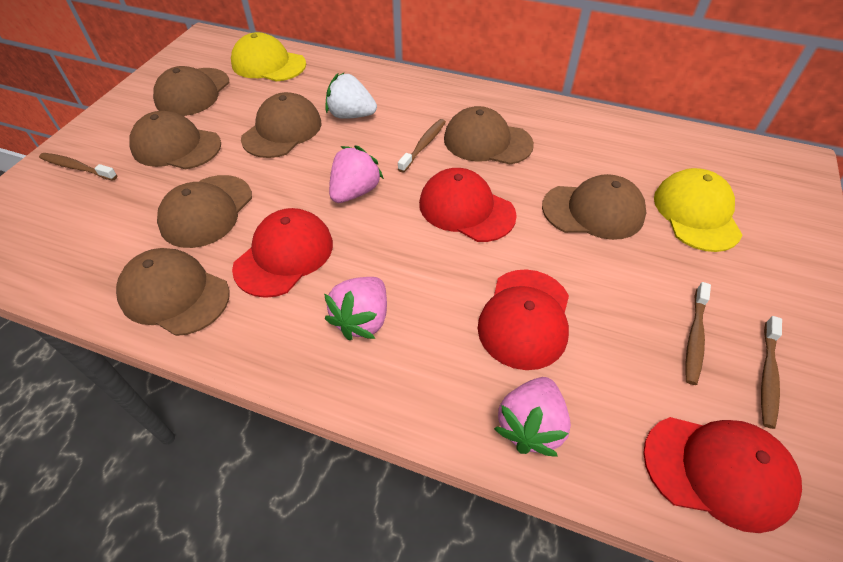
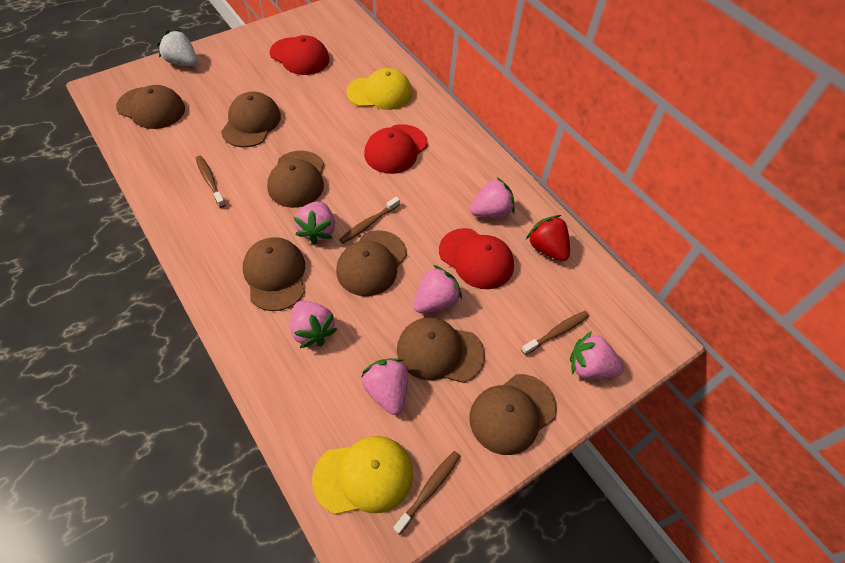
pink strawberry: 3 -> 6
red cap: 4 -> 3
red strawberry: 0 -> 1

